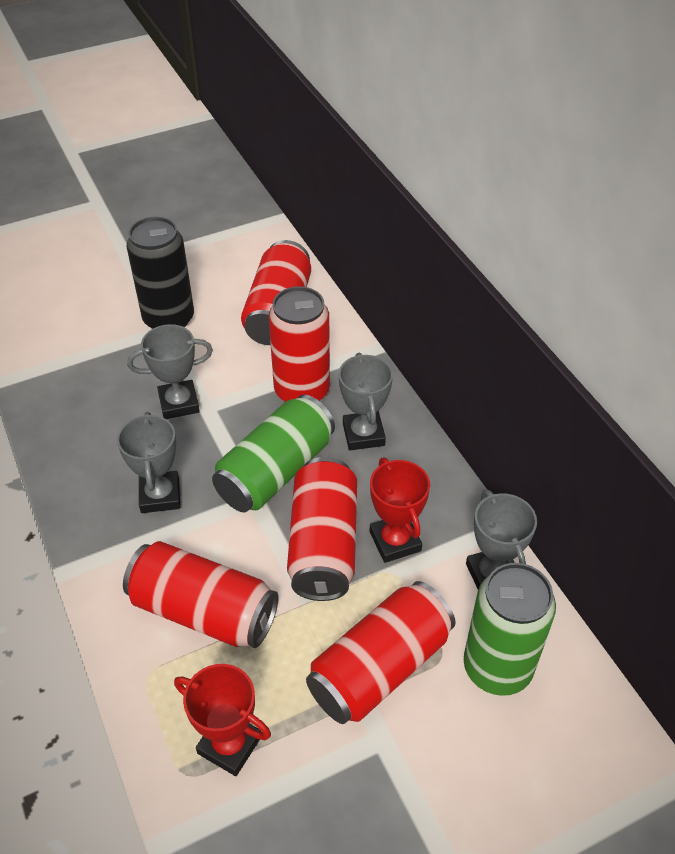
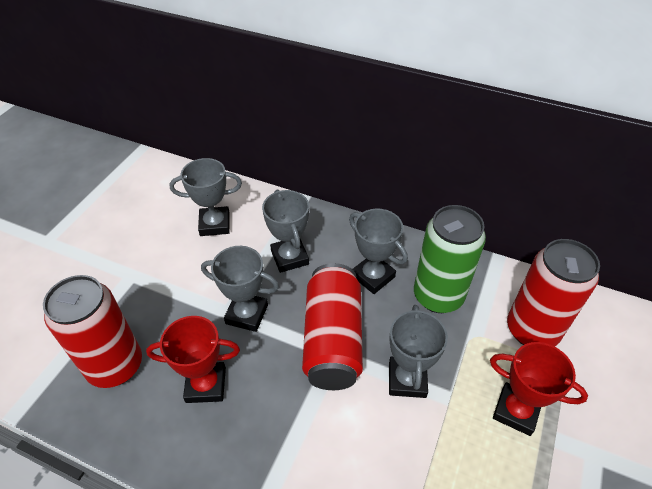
black can: 1 -> 0
green can: 2 -> 1
grey trophy: 4 -> 5
red can: 5 -> 3

